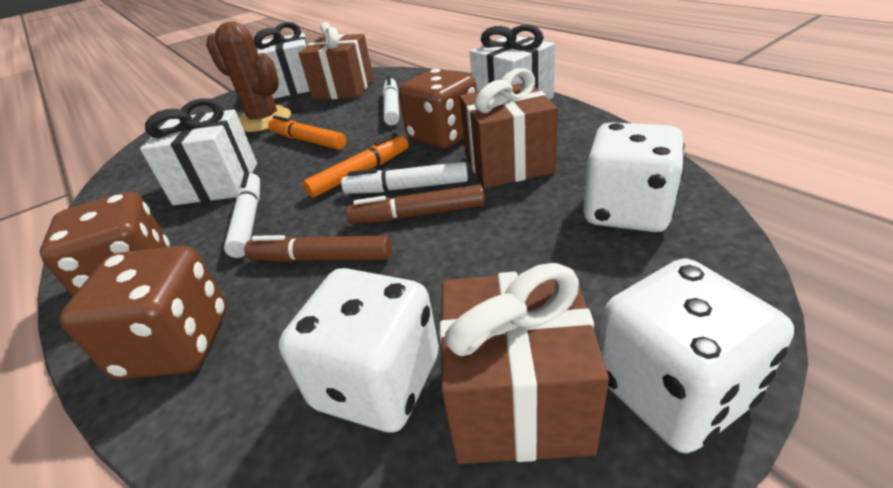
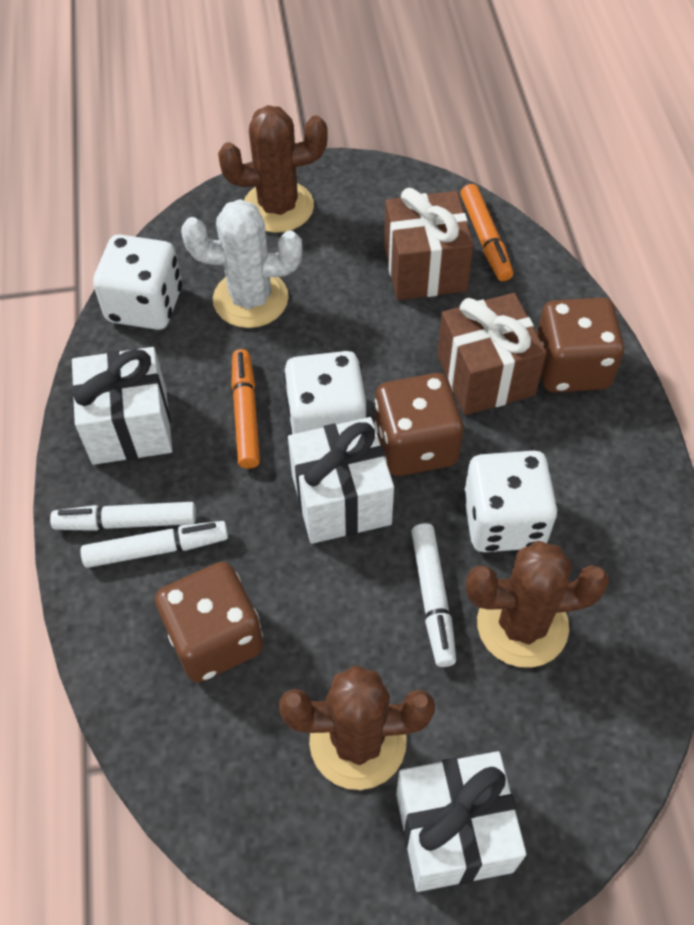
brown cactus: 1 -> 3
brown gift: 3 -> 2
brown marker: 2 -> 0
white cactus: 0 -> 1

